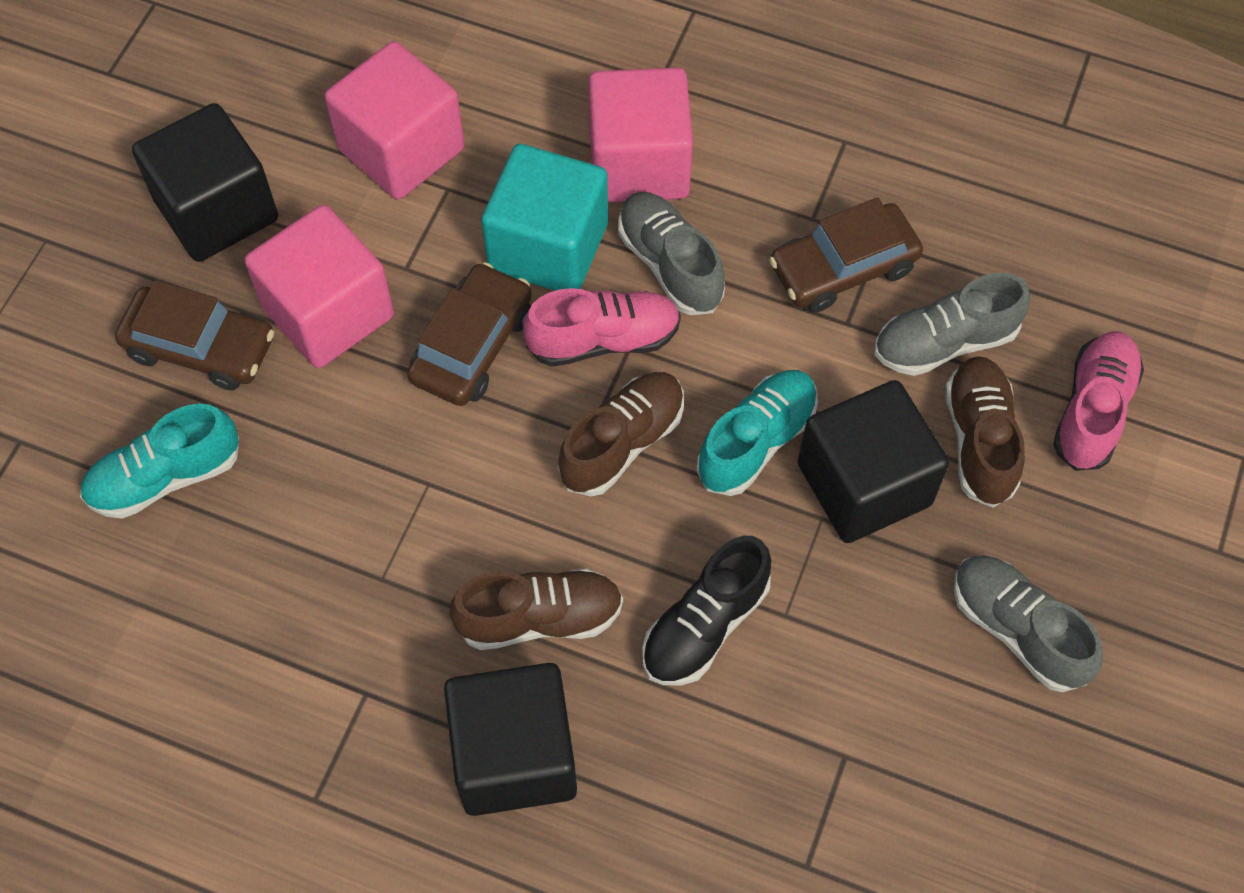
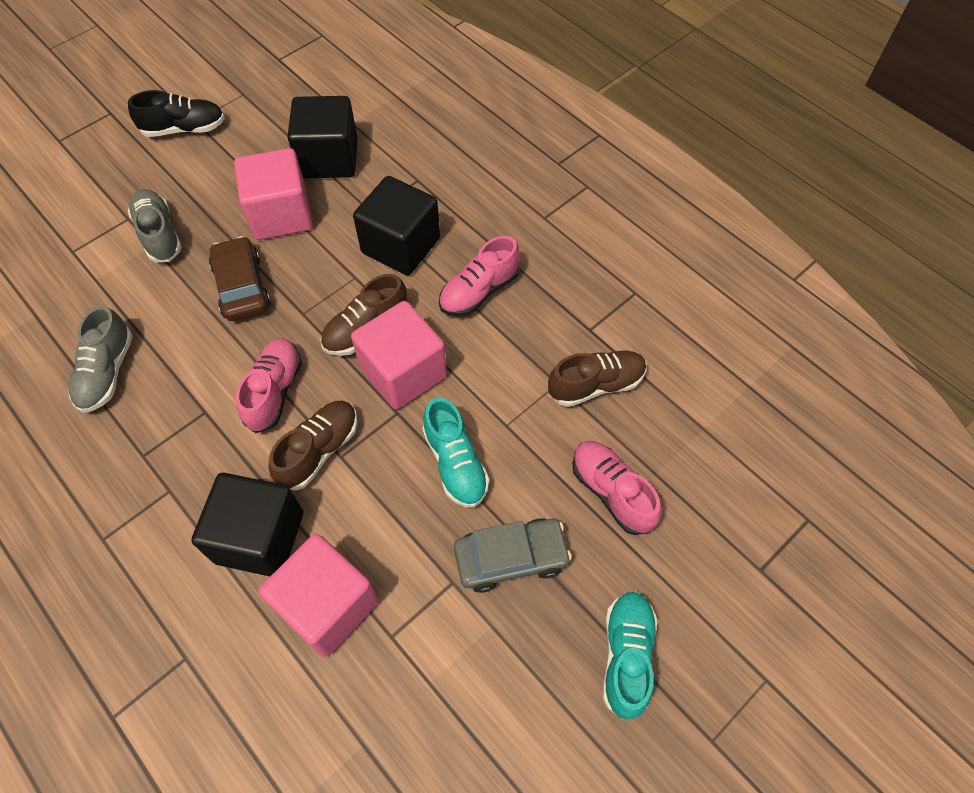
brown car: 3 -> 1
grey car: 0 -> 1
grey shoe: 3 -> 2
pink shoe: 2 -> 3
turquoise cube: 1 -> 0

